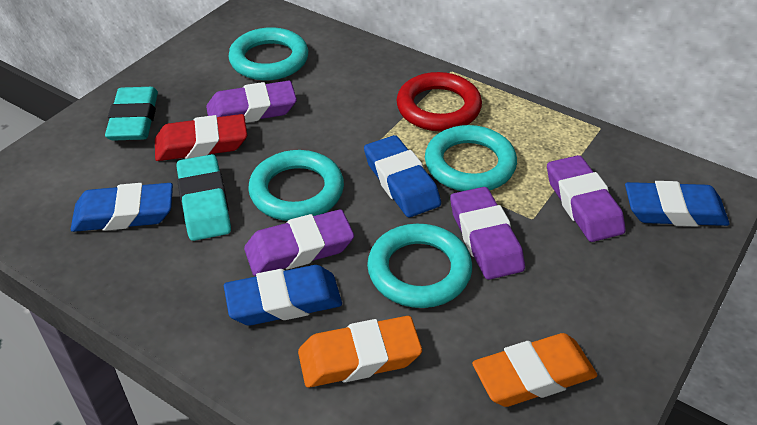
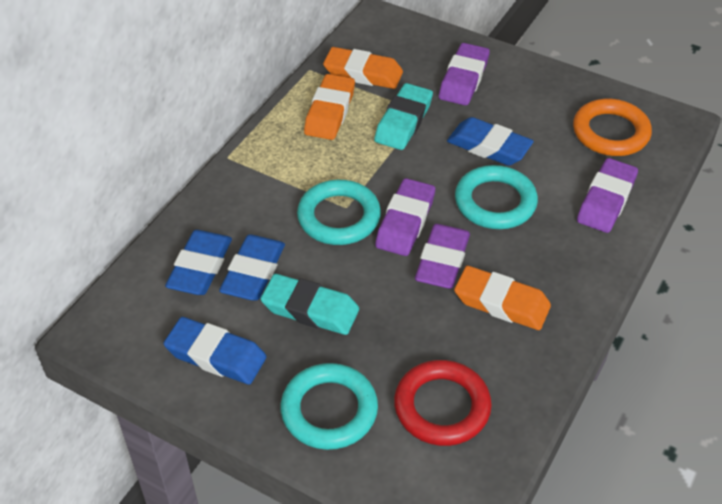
orange eraser: 2 -> 3
orange ring: 0 -> 1
red eraser: 1 -> 0
turquoise ring: 4 -> 3

